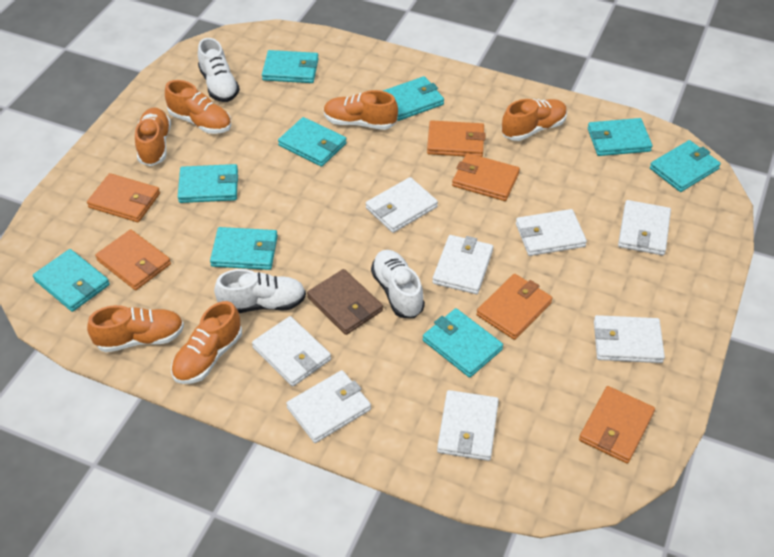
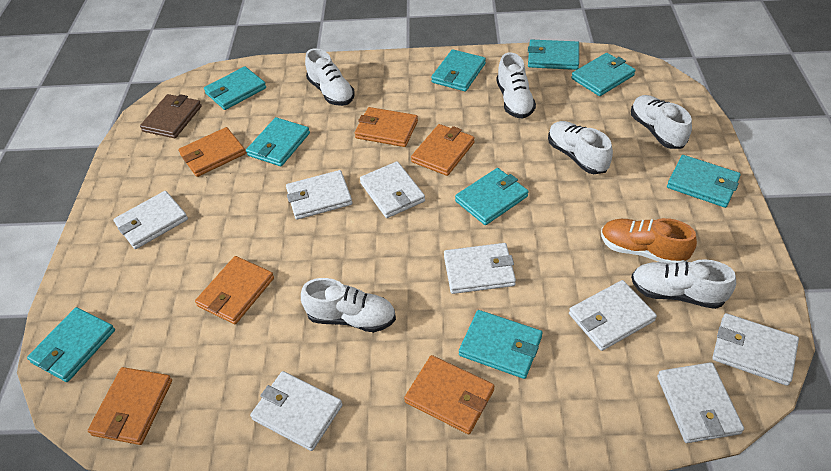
orange shoe: 6 -> 1
white shoe: 3 -> 6

